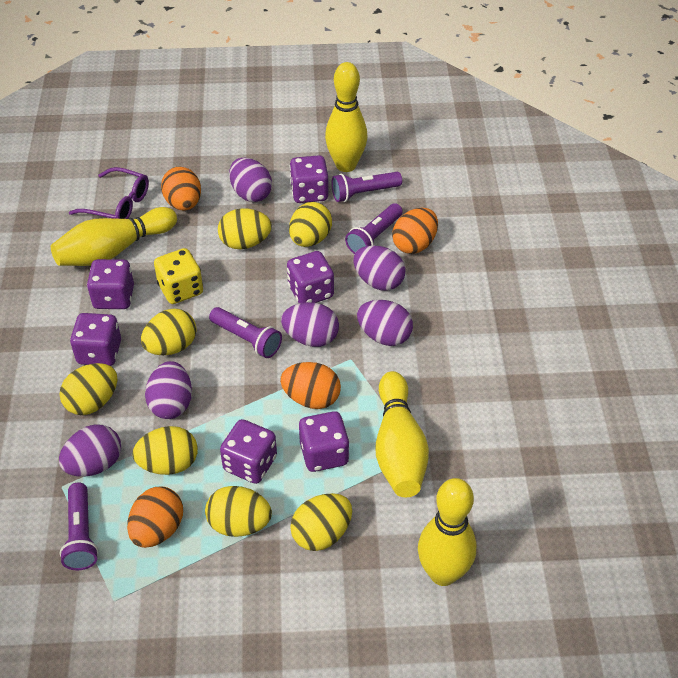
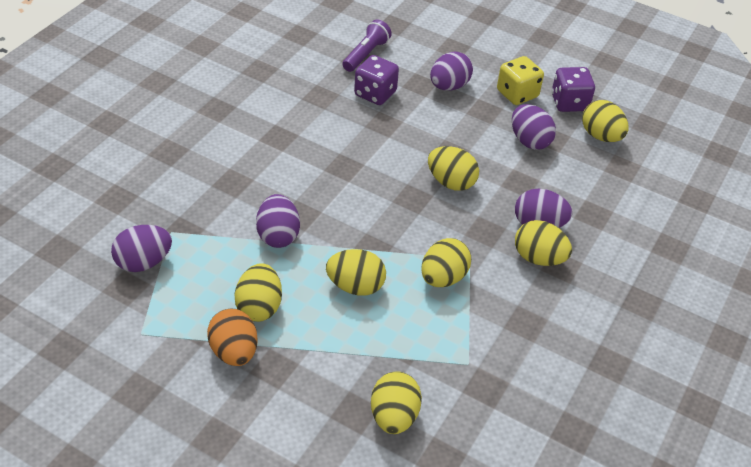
orange egg: 4 -> 1
purple dice: 6 -> 2
purple egg: 6 -> 5
purple flashlight: 4 -> 1
purple glasses: 1 -> 0
yellow bowling pin: 4 -> 0

